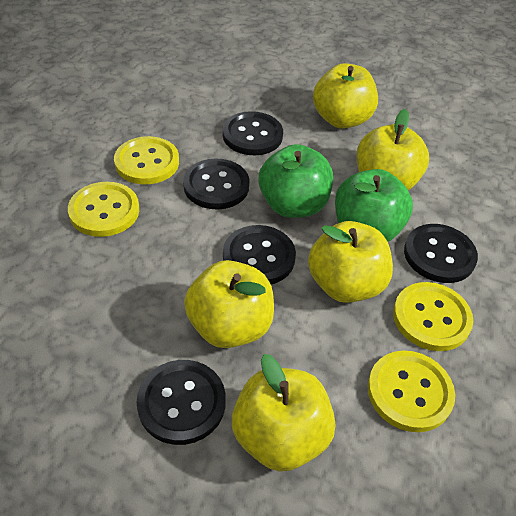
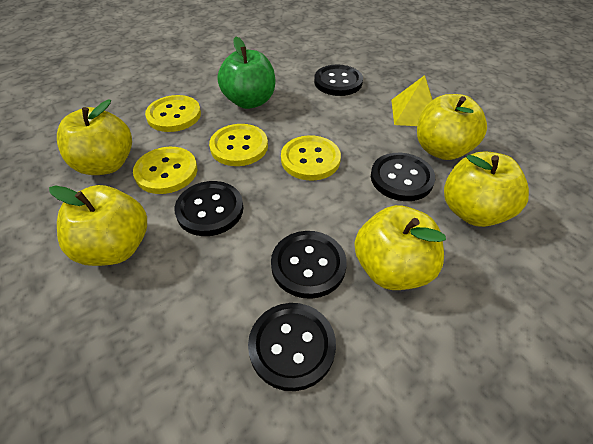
green apple: 2 -> 1
yellow pyramid: 0 -> 1

